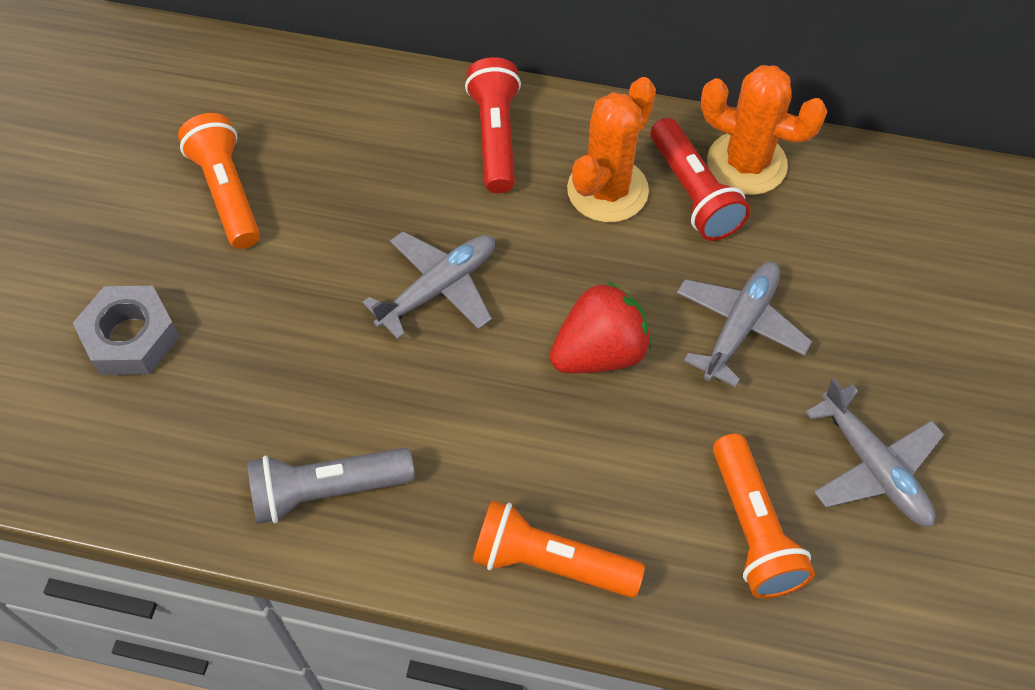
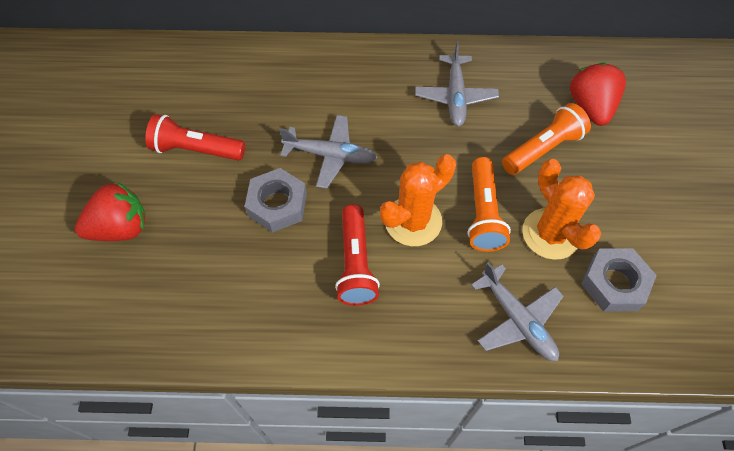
grey flashlight: 1 -> 0
grey nut: 1 -> 2
orange flashlight: 3 -> 2
red strawberry: 1 -> 2

